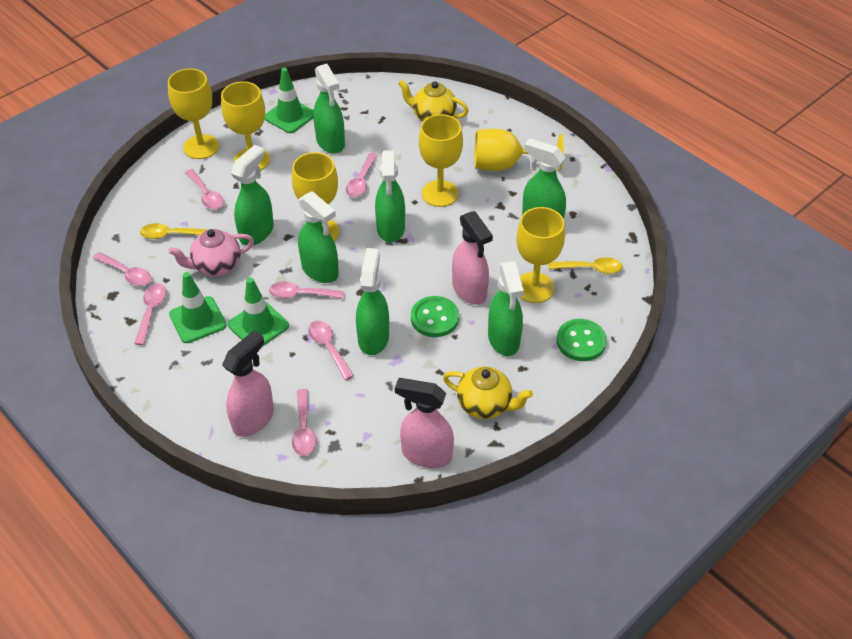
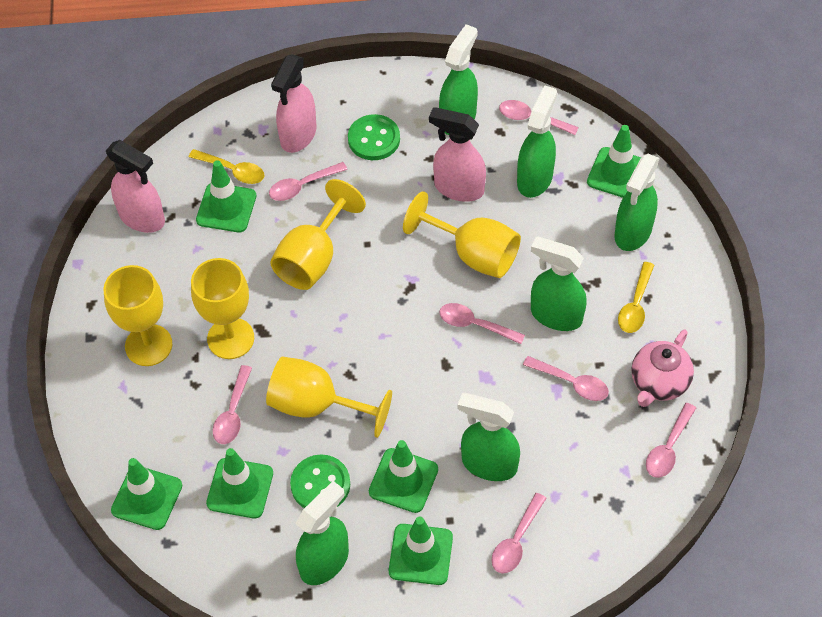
green spray bottle: 7 -> 6
green traffic cone: 3 -> 6
yellow goblet: 6 -> 5
yellow teapot: 2 -> 0

